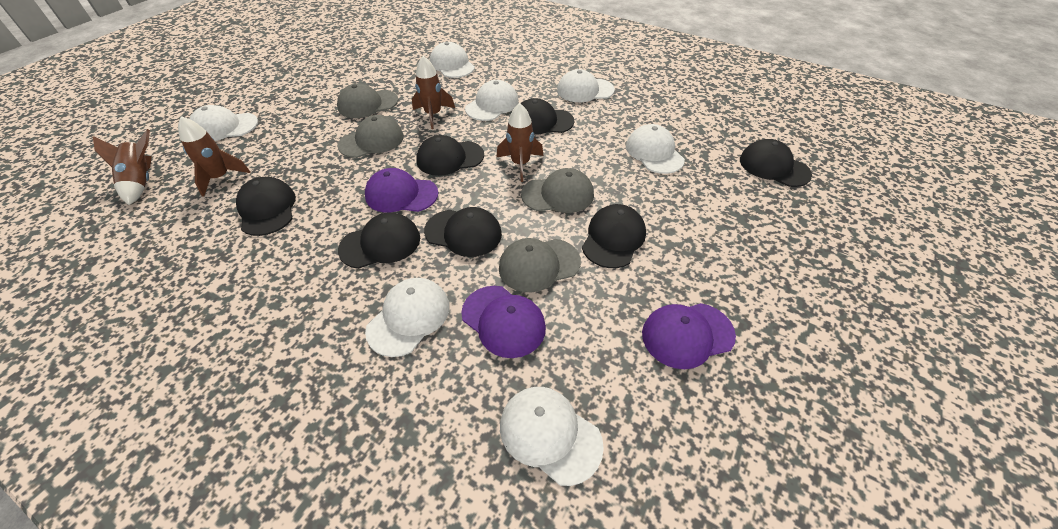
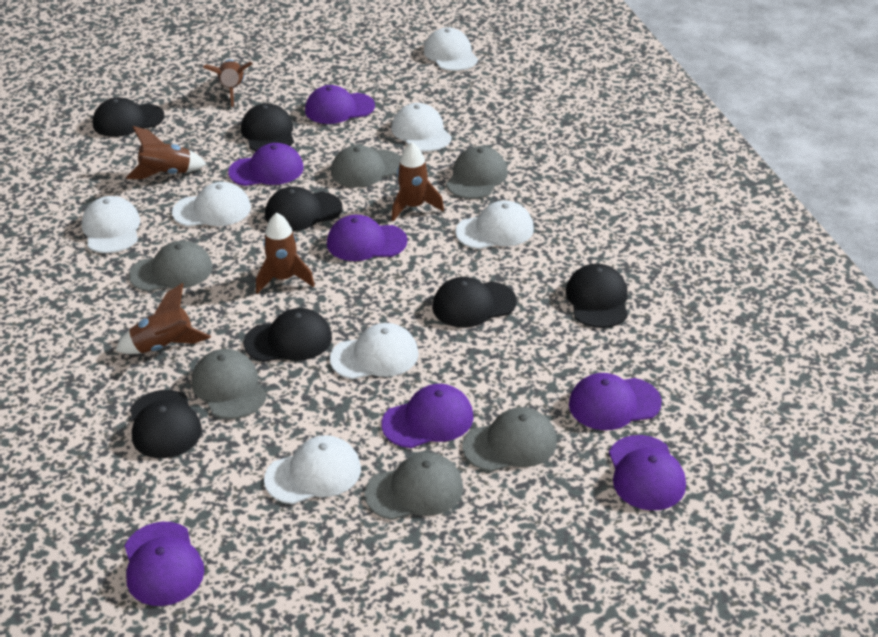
brown rocket: 4 -> 5
grey cap: 4 -> 6
purple cap: 3 -> 7

